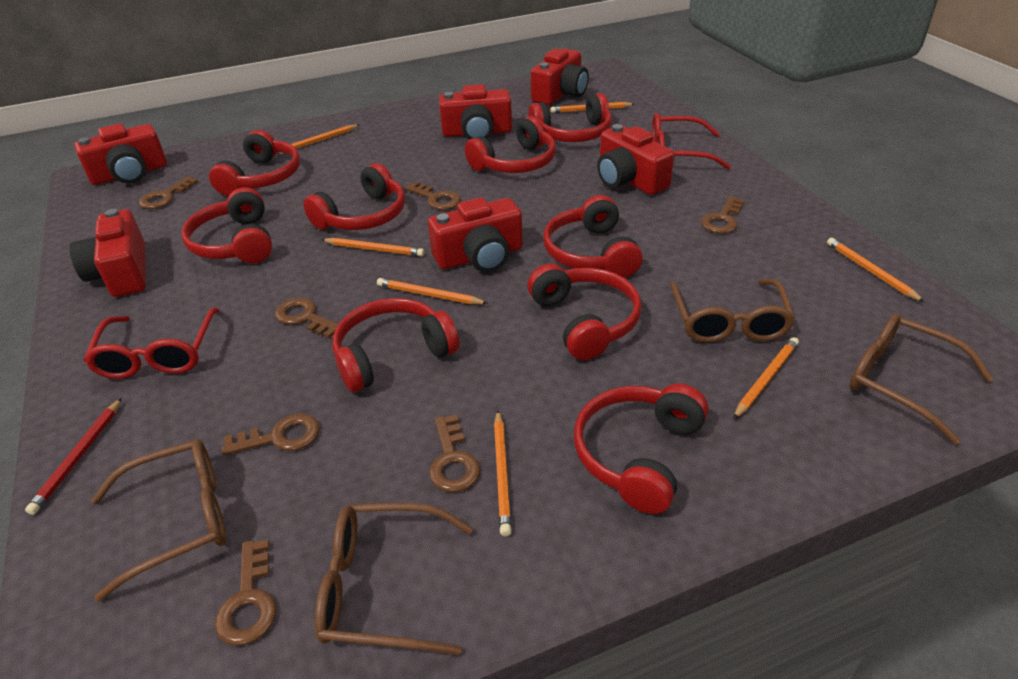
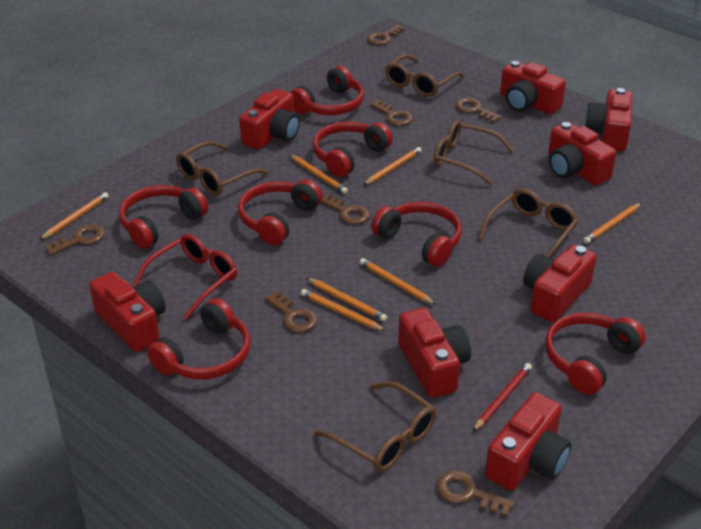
brown glasses: 4 -> 5
red camera: 6 -> 8
red glasses: 2 -> 1
red headphones: 9 -> 7

